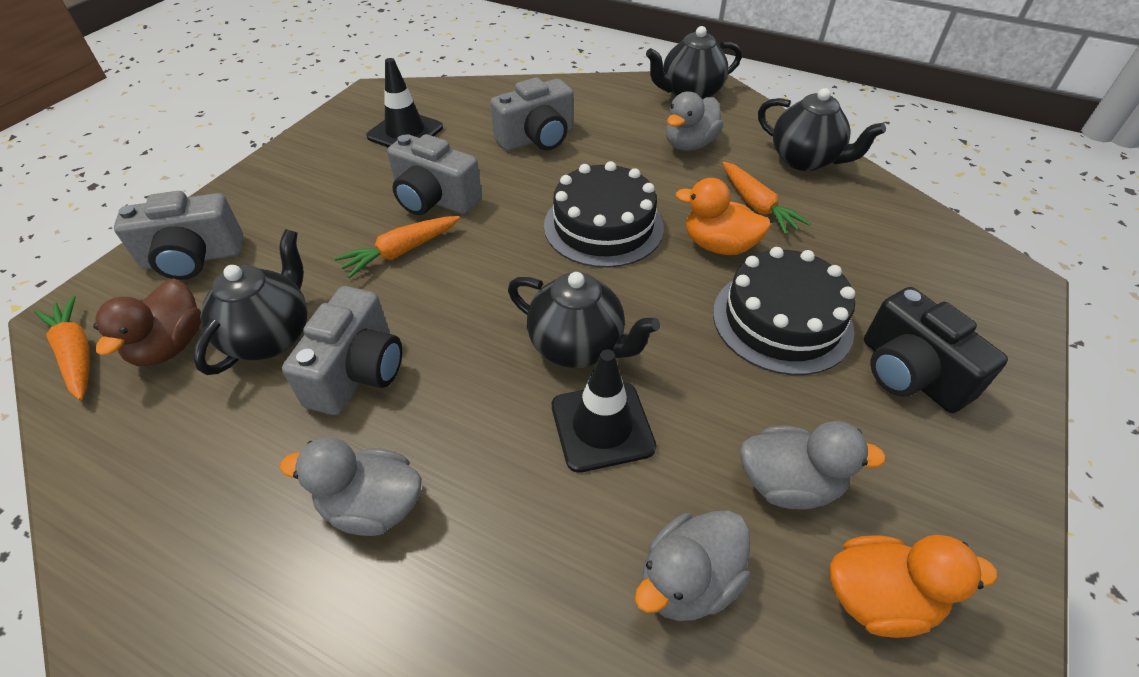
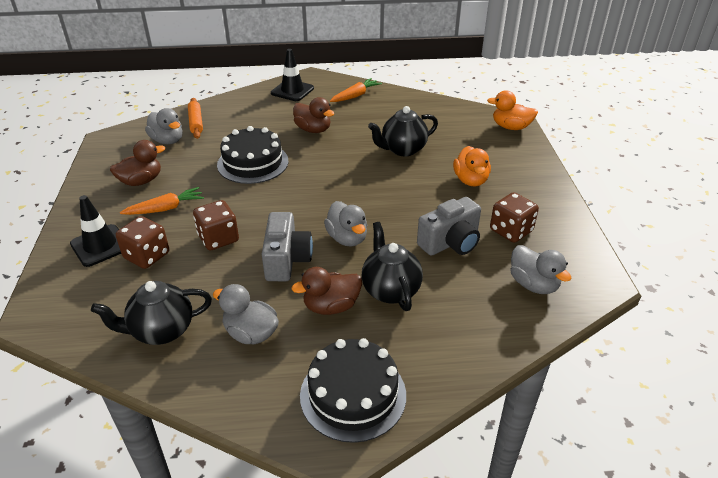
black camera: 1 -> 0
black teapot: 4 -> 3
brown dice: 0 -> 3
brown duck: 1 -> 3
grey camera: 4 -> 2
orange carrot: 3 -> 2
orange rolling pin: 0 -> 1

